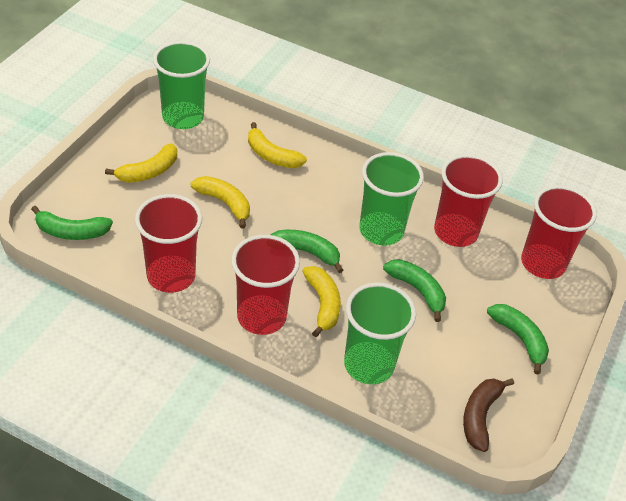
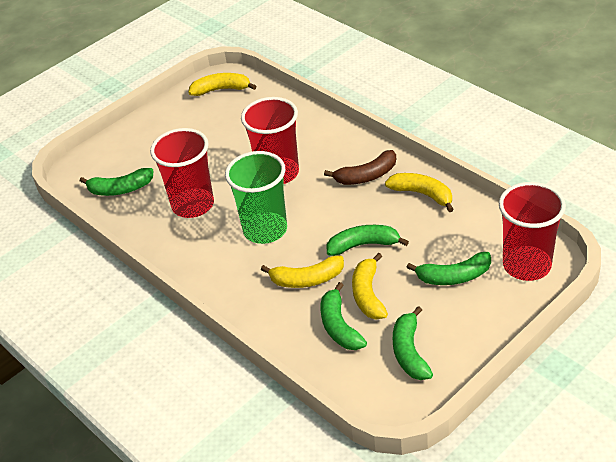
green banana: 4 -> 5
green cup: 3 -> 1
red cup: 4 -> 3

